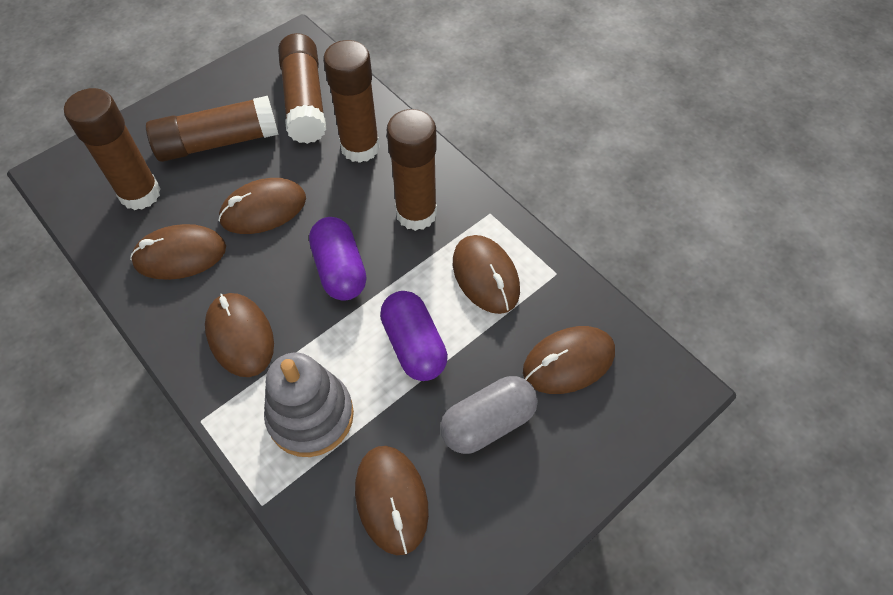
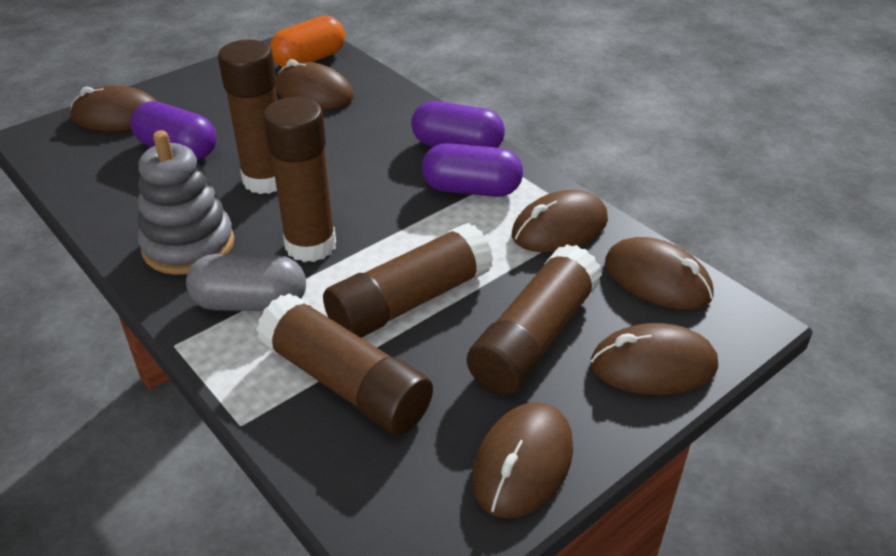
orange capsule: 0 -> 1
purple capsule: 2 -> 3

